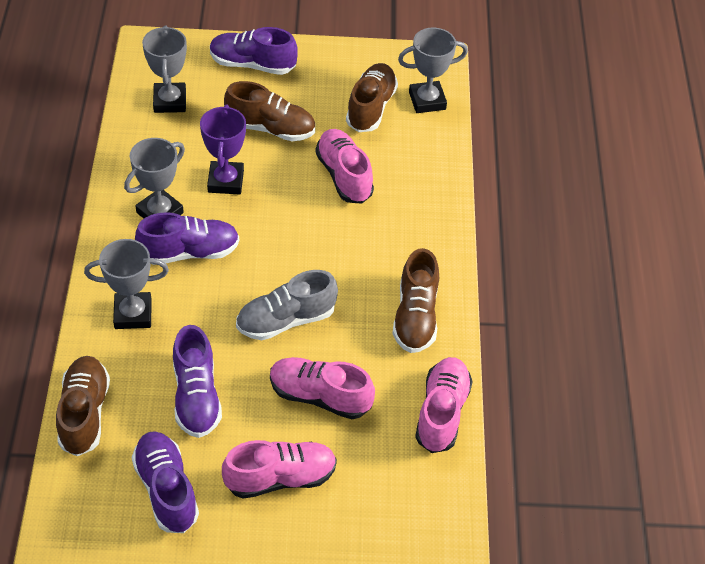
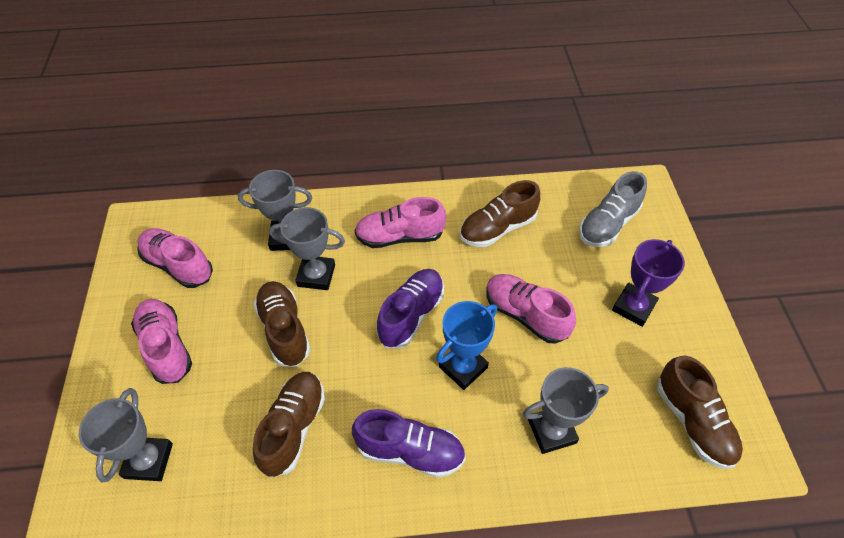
blue trophy: 0 -> 1
purple shoe: 4 -> 2

